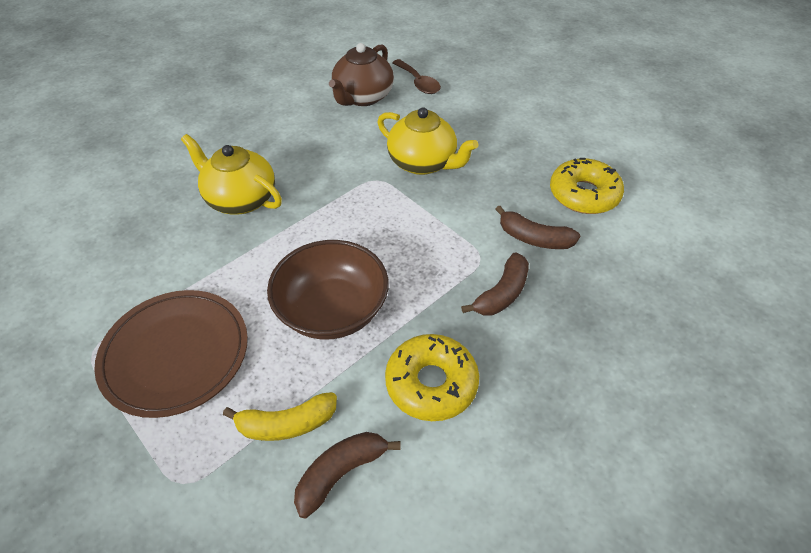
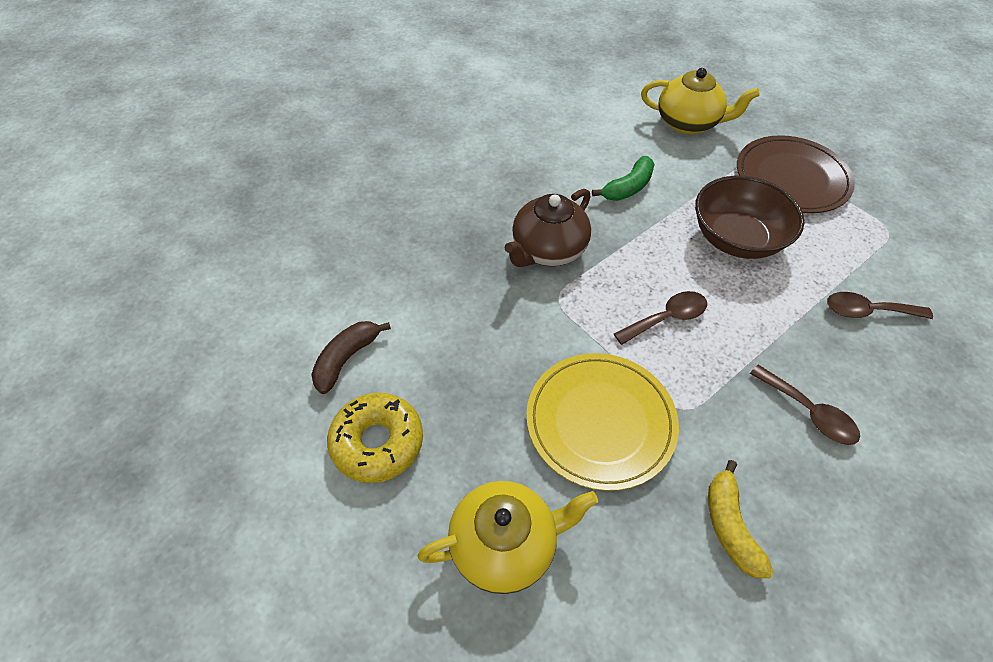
brown banana: 3 -> 1
brown spoon: 1 -> 3
green banana: 0 -> 1
yellow donut: 2 -> 1
yellow plate: 0 -> 1

